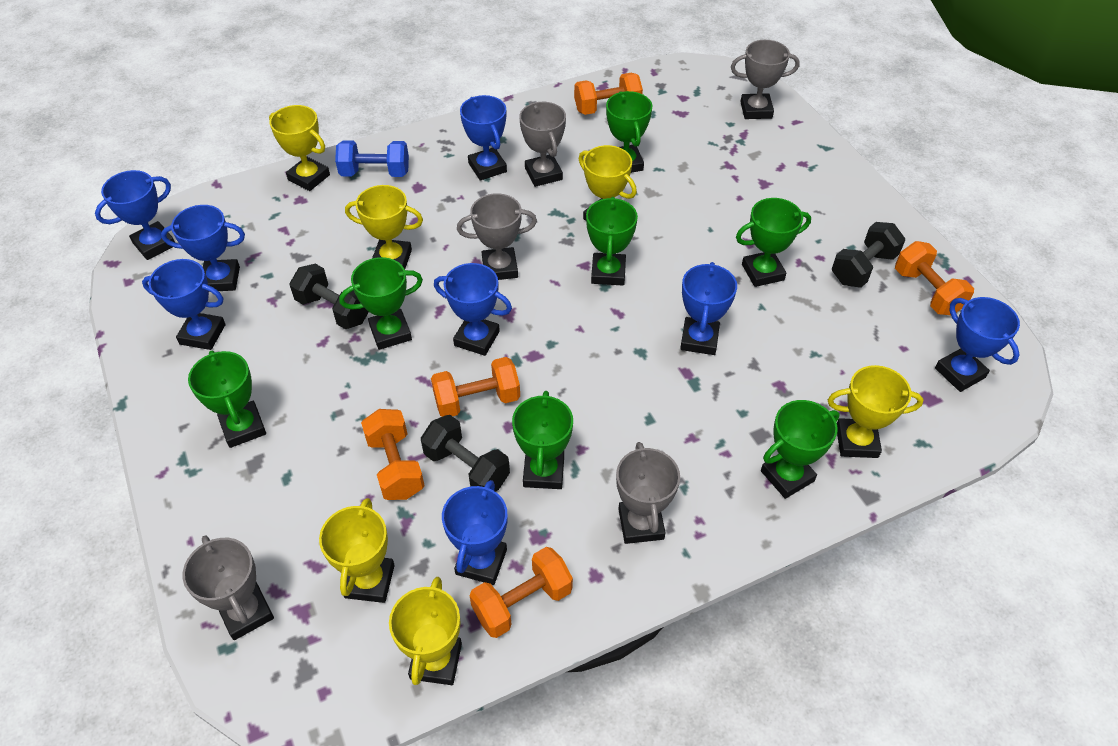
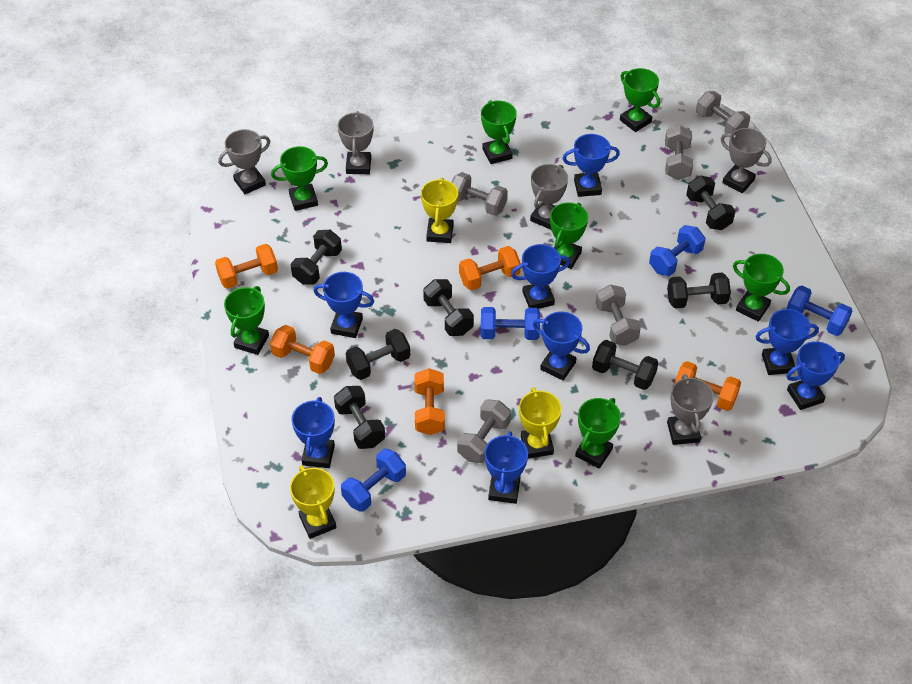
black dumbbell: 3 -> 7
blue dumbbell: 1 -> 4
grey dumbbell: 0 -> 5
yellow trophy: 6 -> 3

